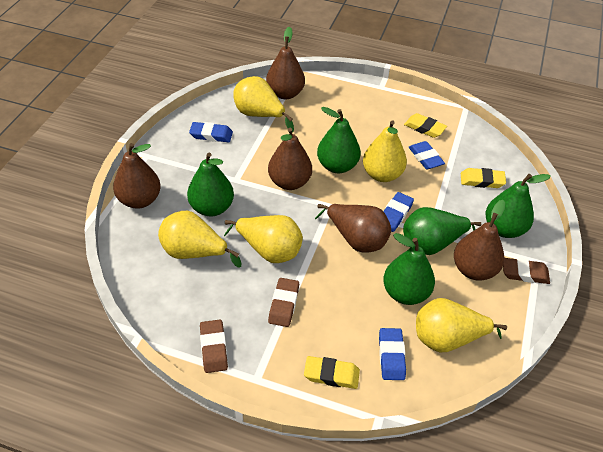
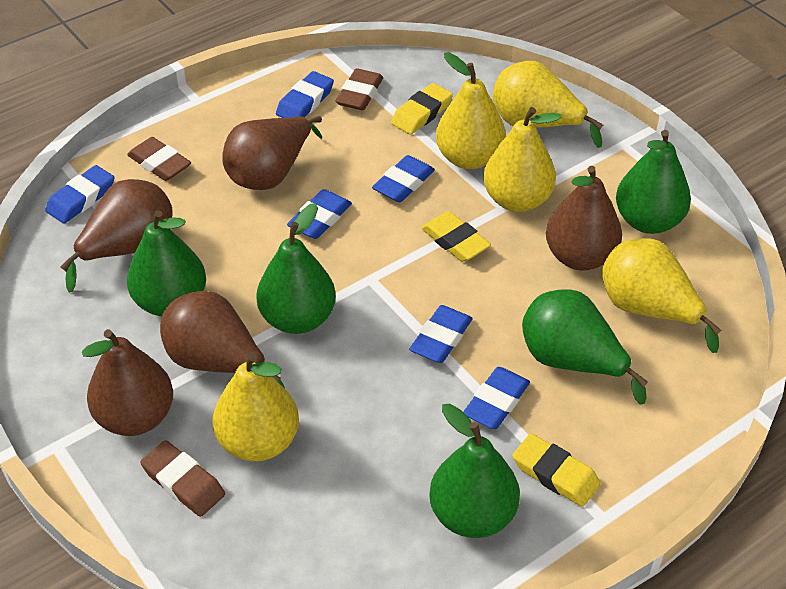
blue eraser: 4 -> 6

